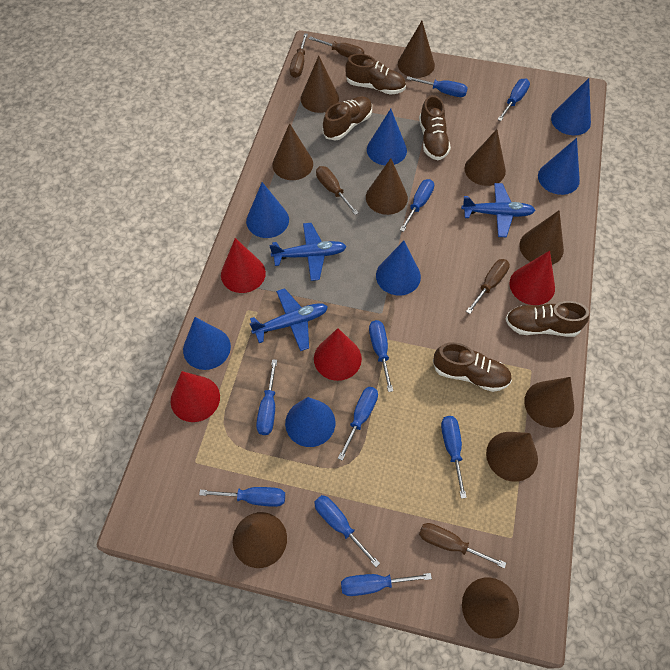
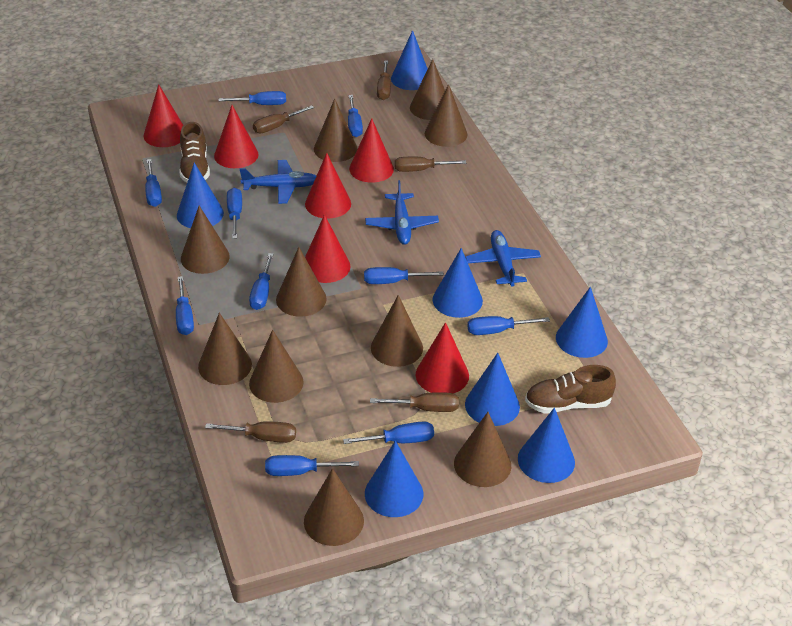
brown shoe: 5 -> 2
red cone: 4 -> 6

